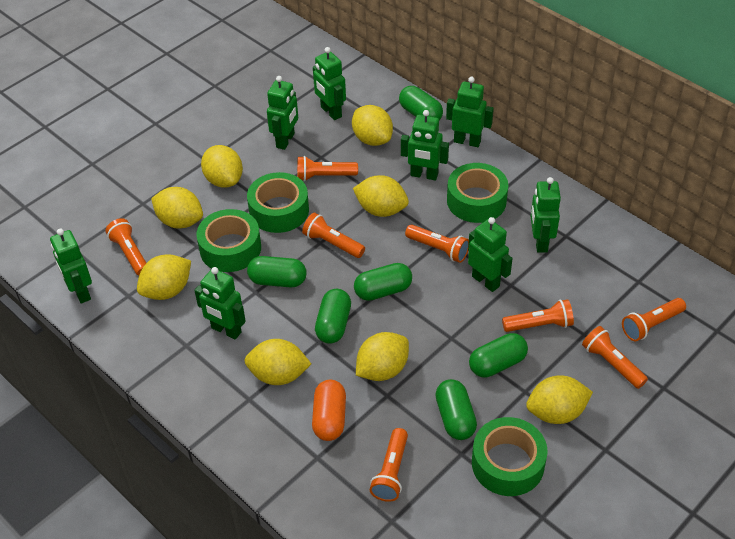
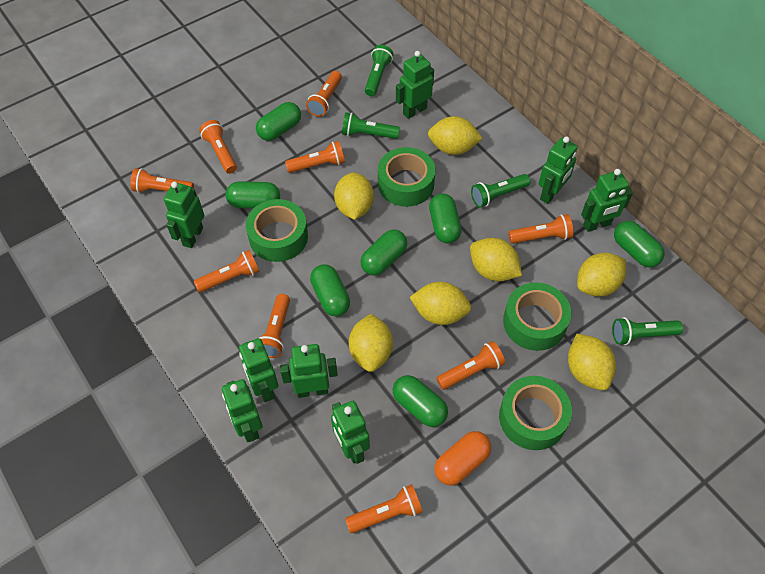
green capsule: 6 -> 7
green flashlight: 0 -> 4
orange flashlight: 8 -> 9
yellow lemon: 8 -> 7

